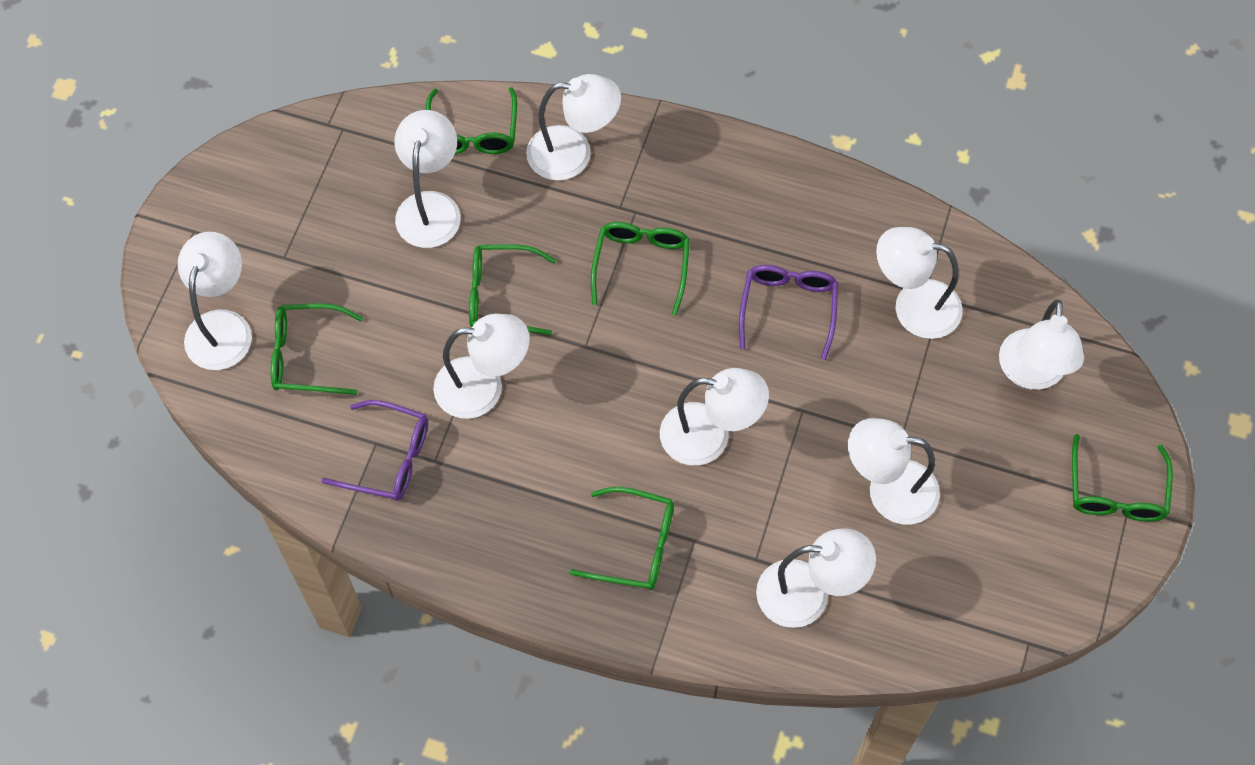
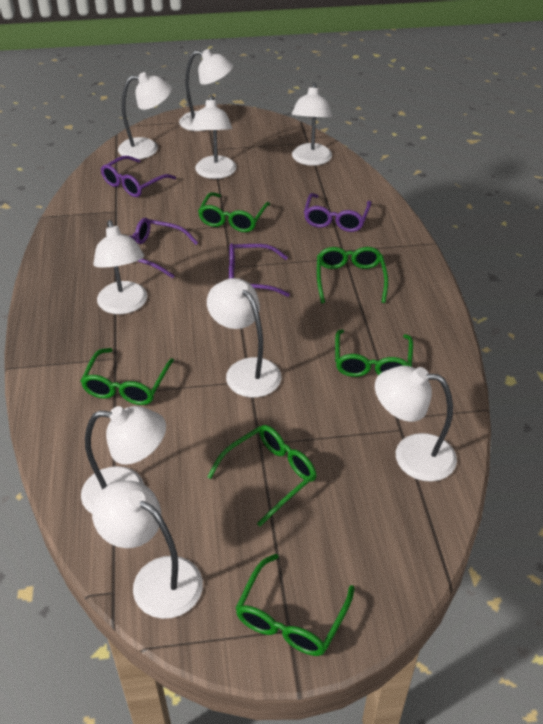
purple glasses: 2 -> 4

